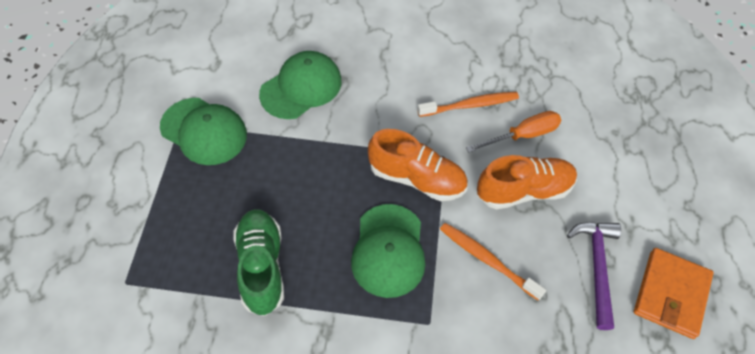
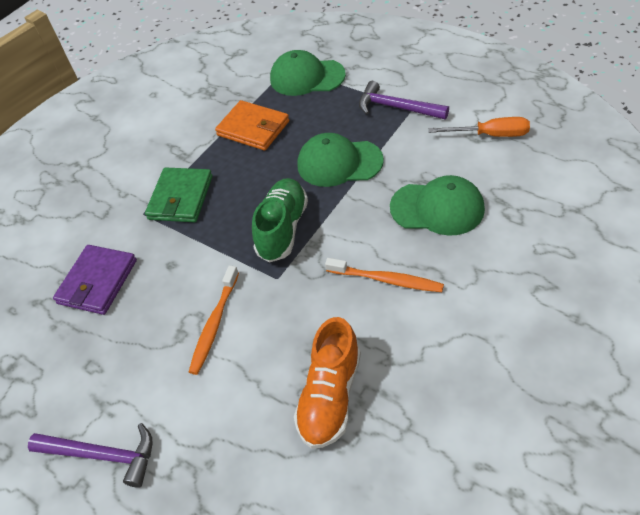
green wallet: 0 -> 1
orange shoe: 2 -> 1
purple hammer: 1 -> 2
purple wallet: 0 -> 1

